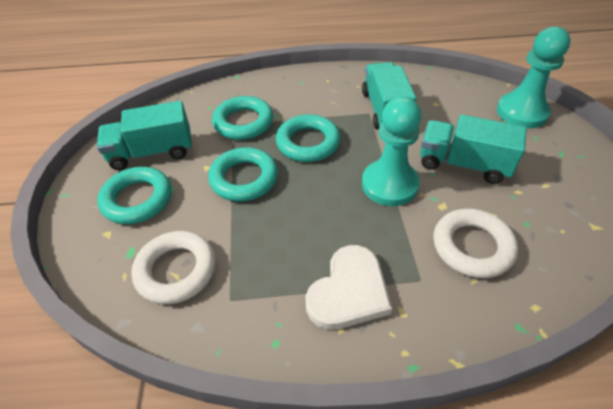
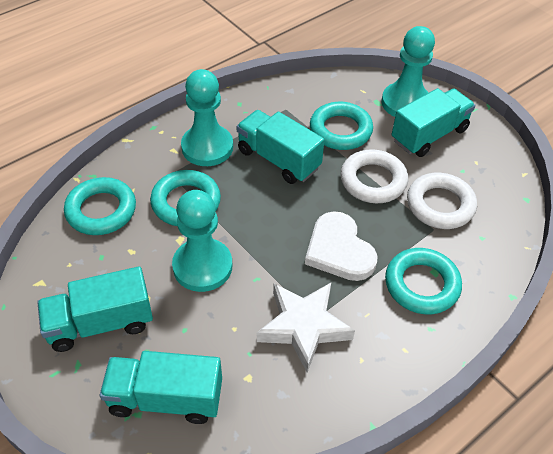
turquoise pawn: 2 -> 3
turquoise truck: 3 -> 4
white star: 0 -> 1

